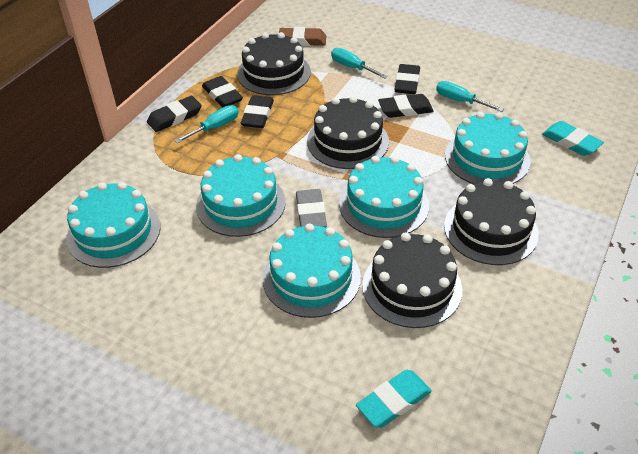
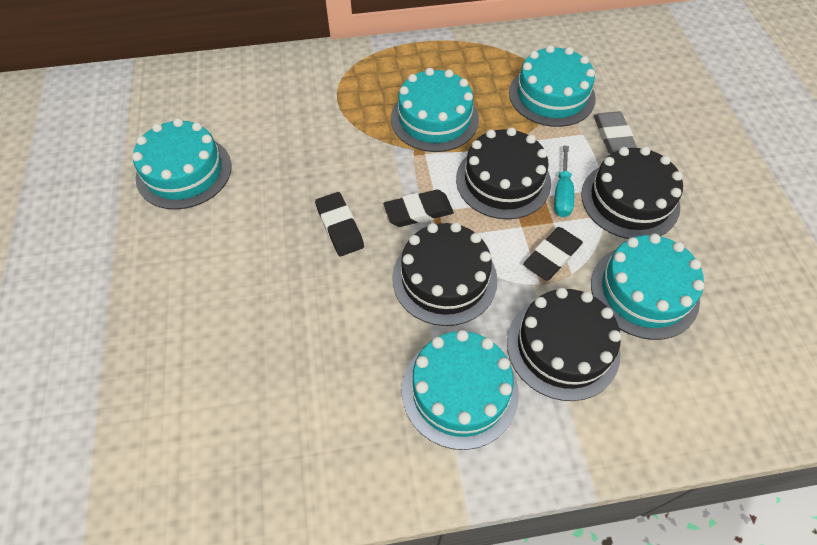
black eraser: 5 -> 3
brown eraser: 1 -> 0
turquoise eraser: 2 -> 0
turquoise screwdriver: 3 -> 1

